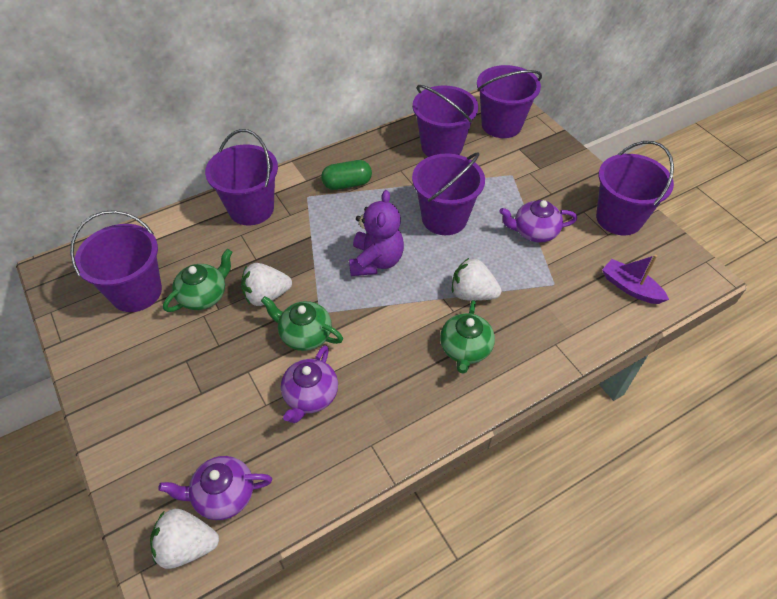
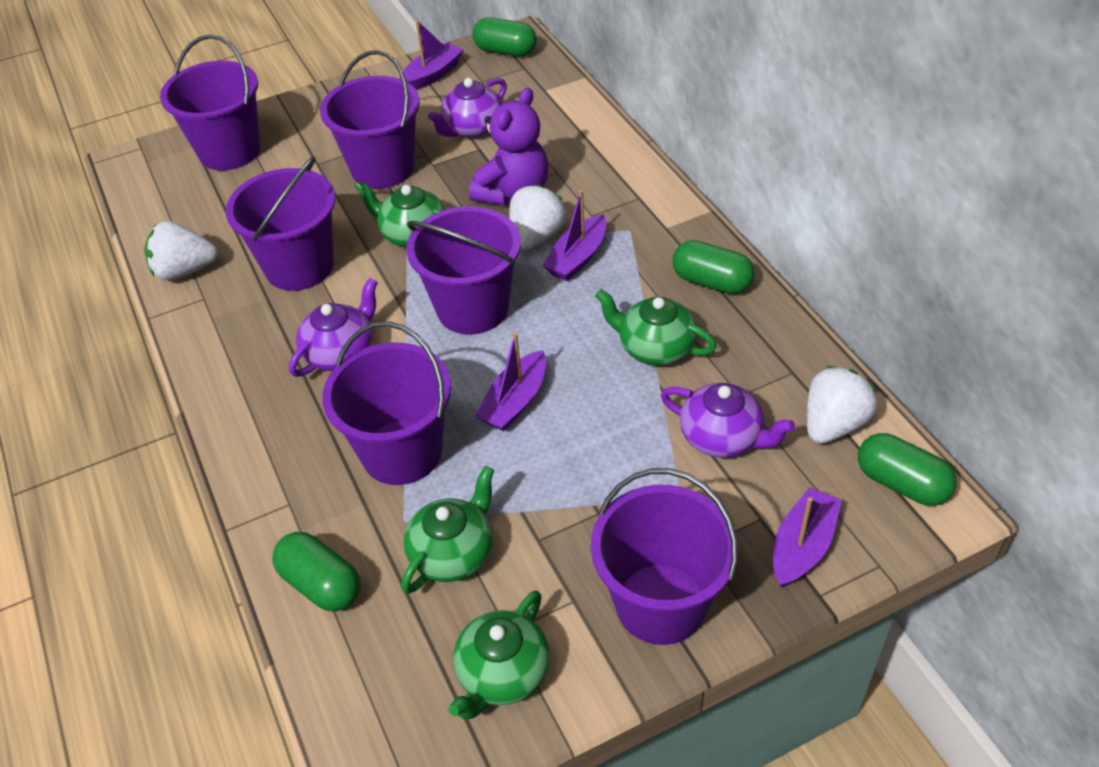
green capsule: 1 -> 4
green teapot: 3 -> 4
purple boat: 1 -> 4

